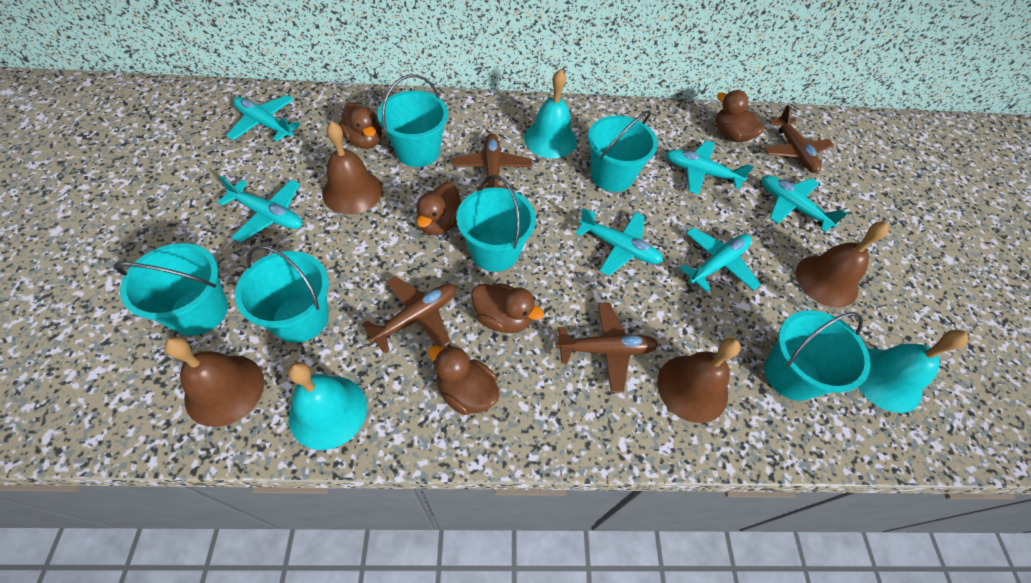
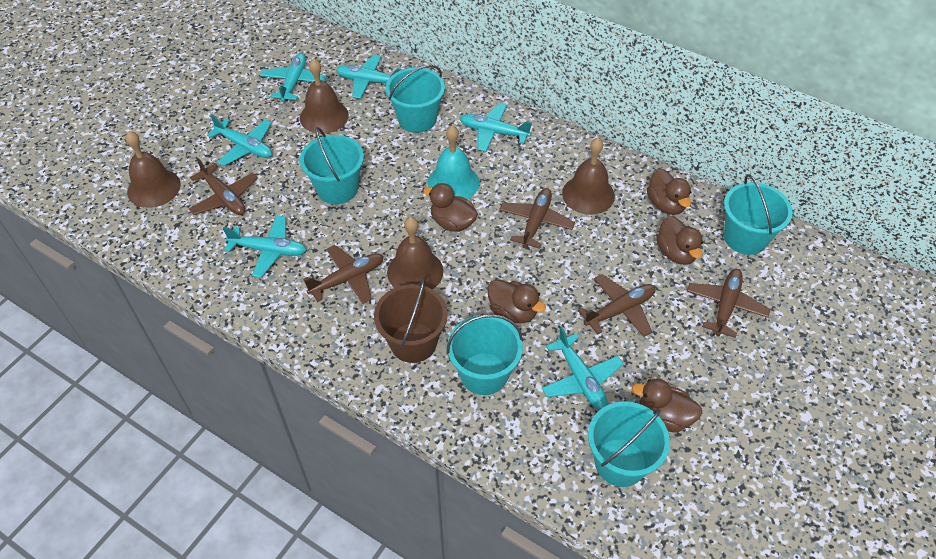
brown bucket: 0 -> 1
brown plane: 4 -> 5
turquoise bell: 3 -> 1
turquoise bucket: 6 -> 5

